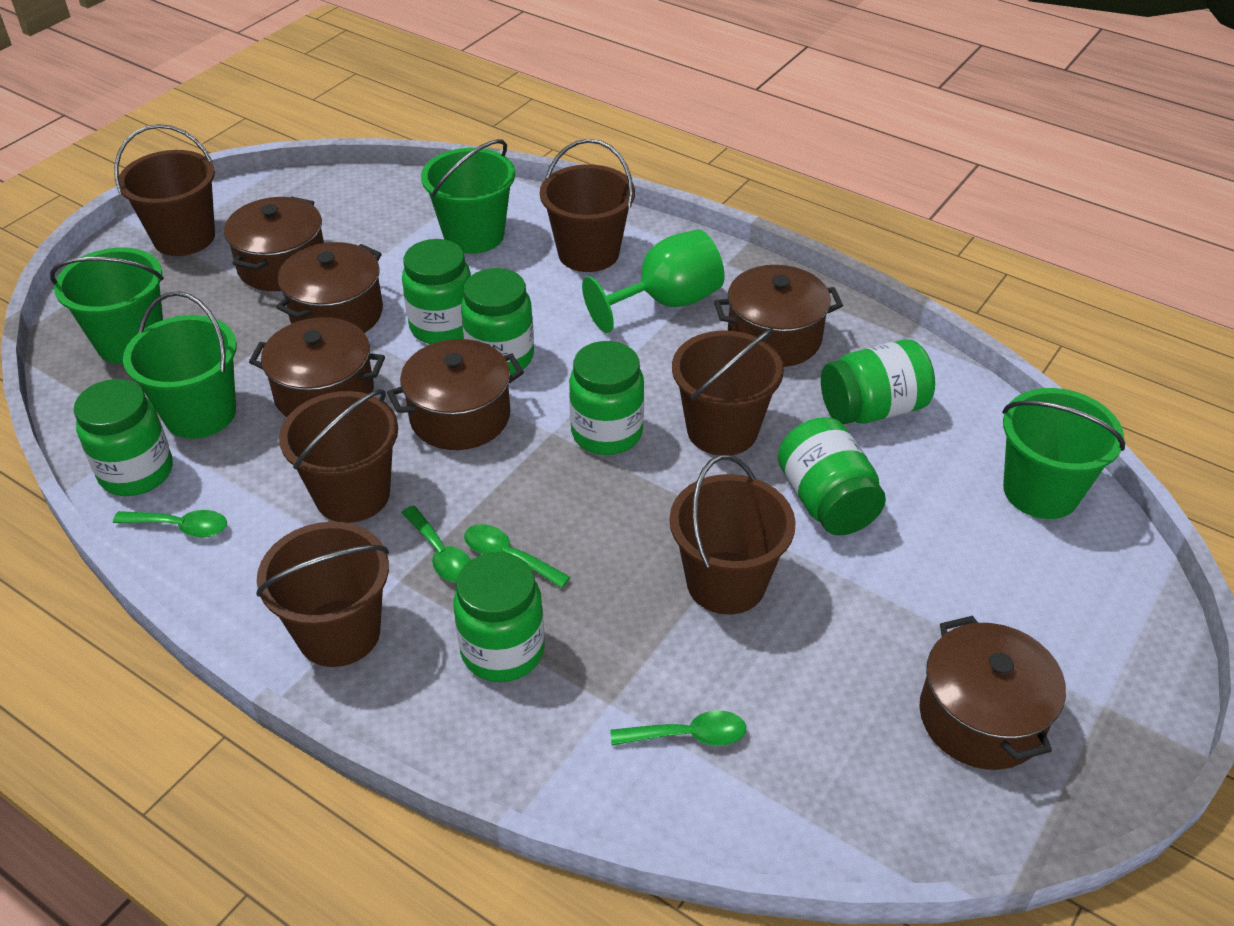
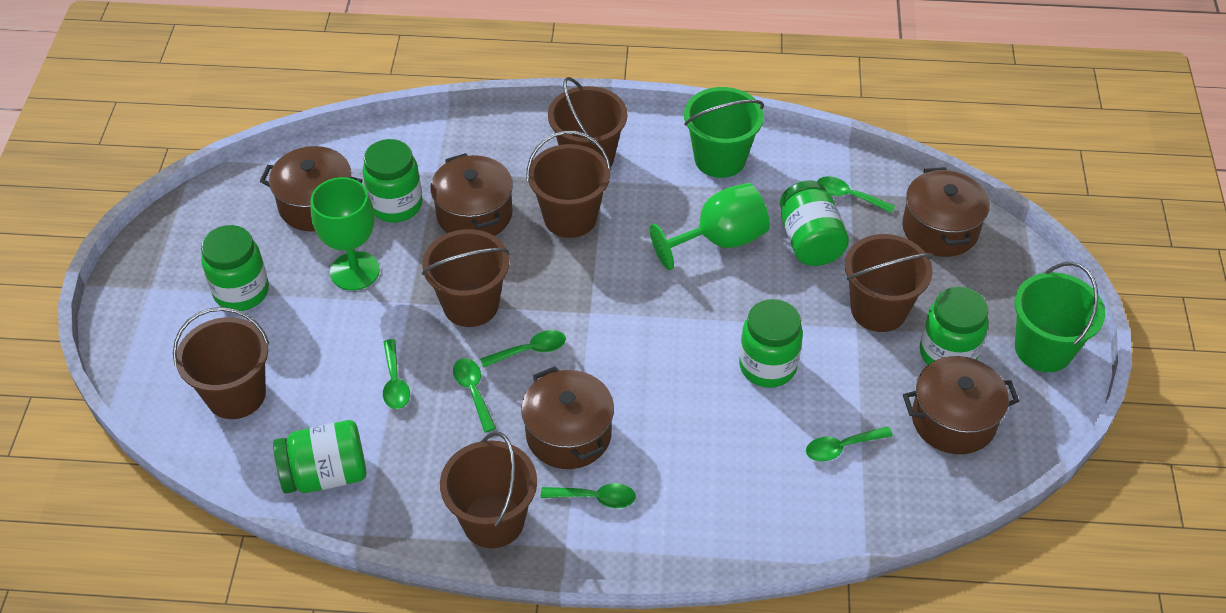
brown pot: 6 -> 5
green bucket: 4 -> 2
green goblet: 1 -> 2
green jar: 7 -> 6
green spoon: 4 -> 6

